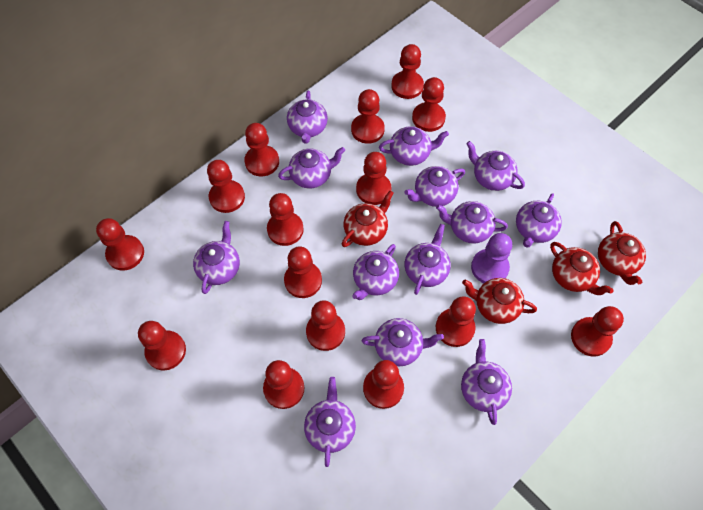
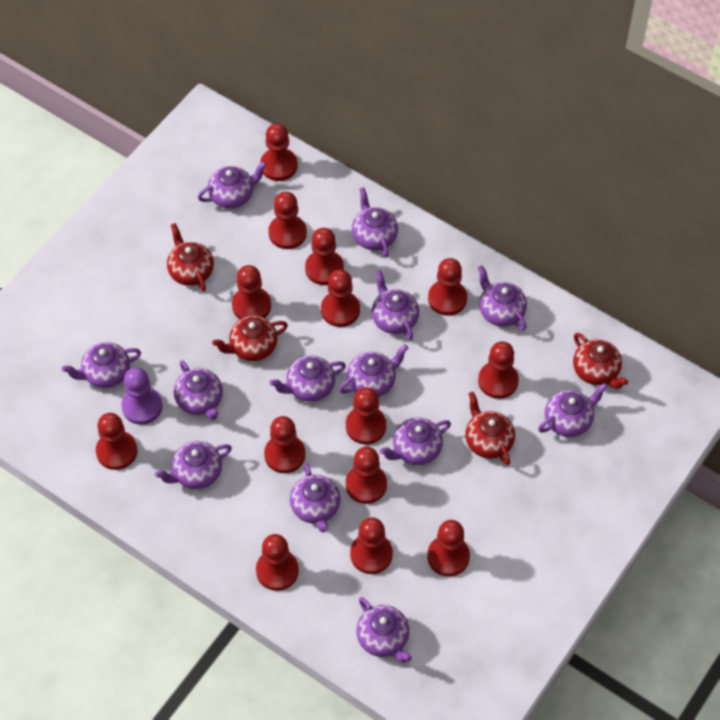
red pawn: 15 -> 14

